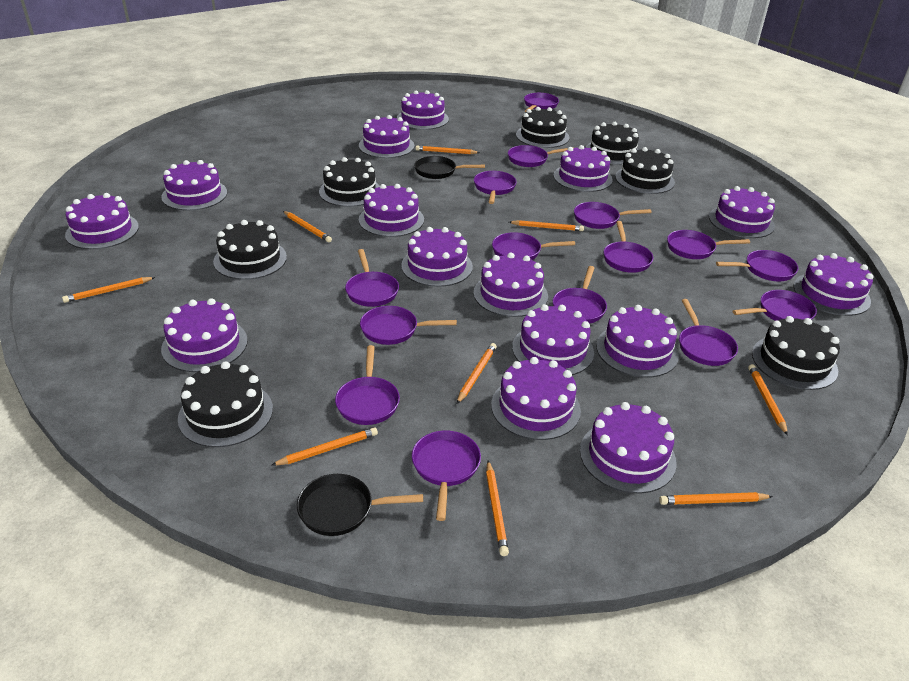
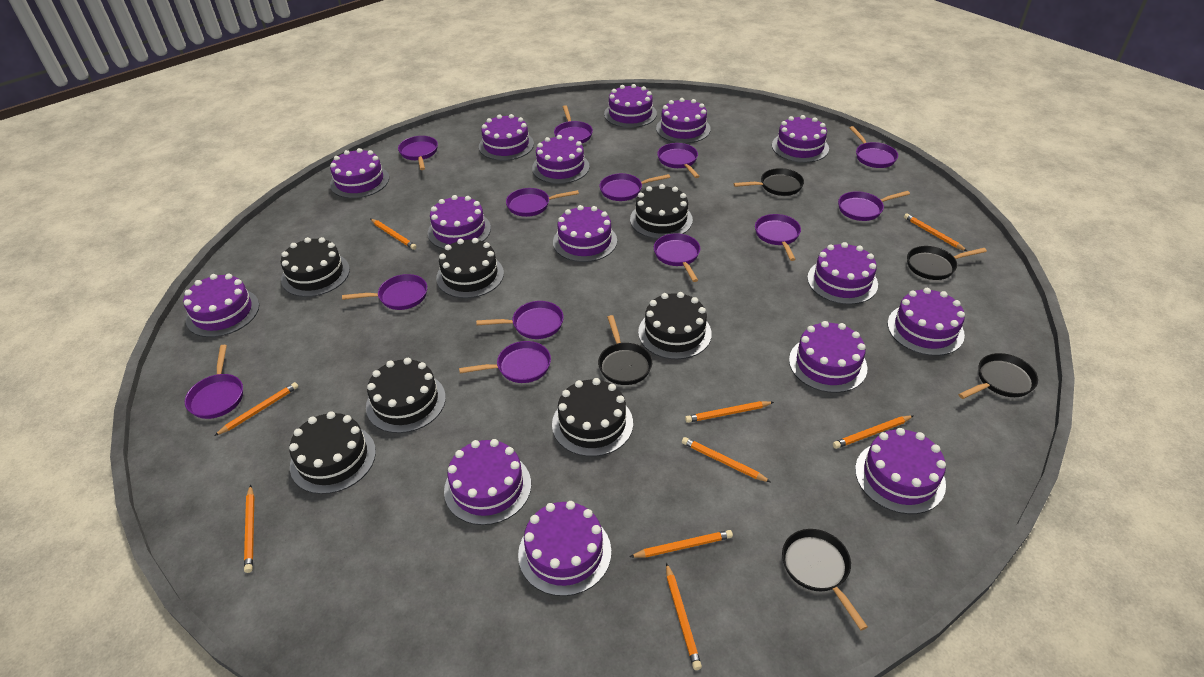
black pan: 2 -> 5
purple pan: 15 -> 13

